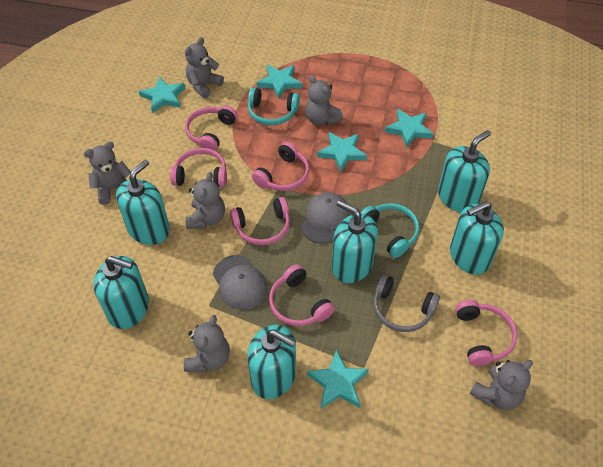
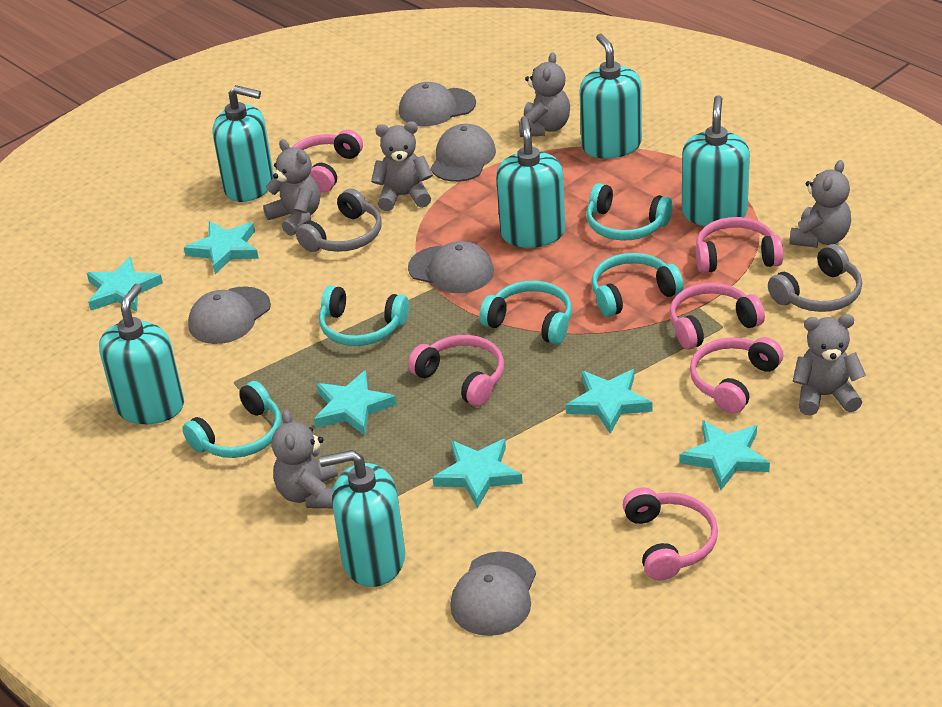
grey cap: 2 -> 5
grey headphones: 1 -> 2
turquoise headphones: 2 -> 5
turquoise star: 5 -> 6

